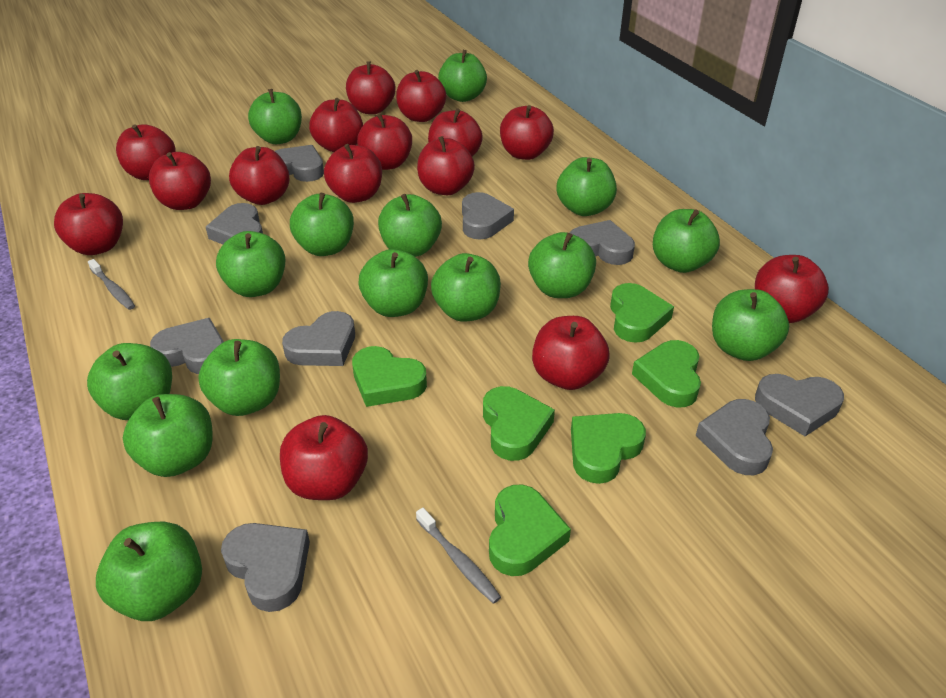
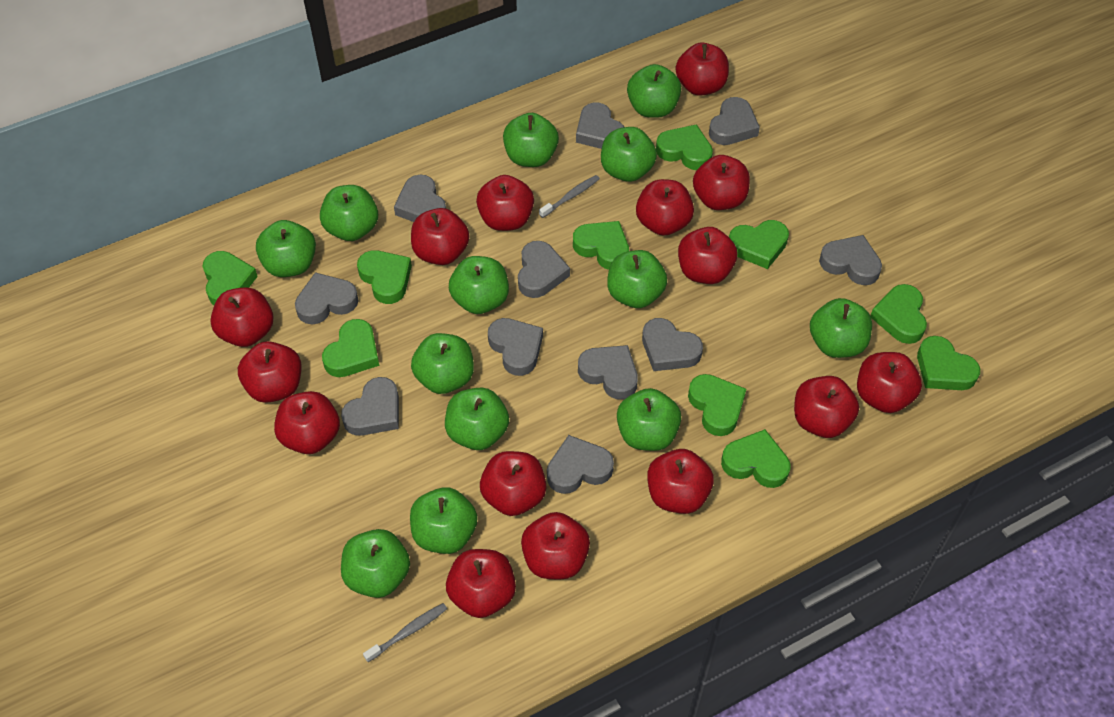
green apple: 15 -> 13
green heart: 6 -> 10
grey heart: 9 -> 11

